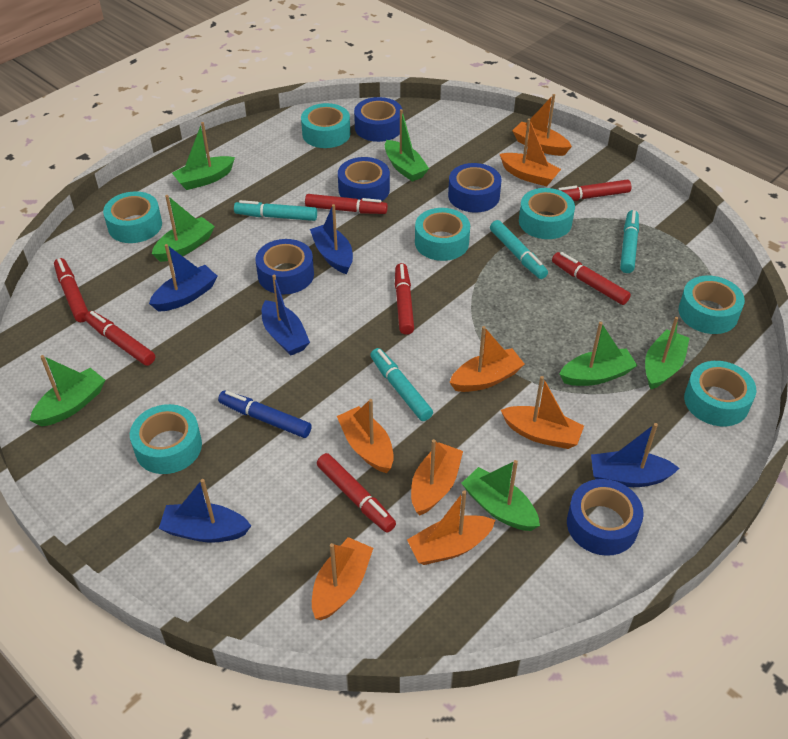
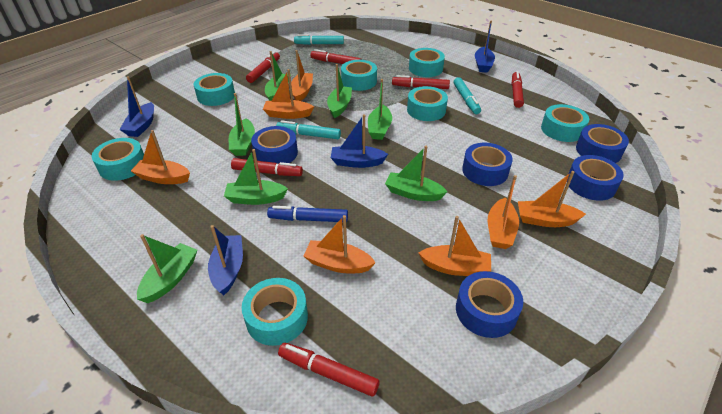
blue boat: 5 -> 4
orange boat: 8 -> 7
red marker: 7 -> 6
turquoise marker: 4 -> 3

